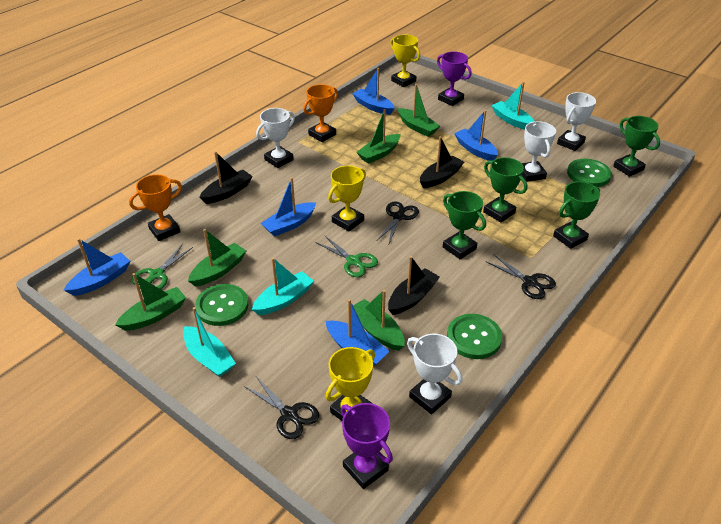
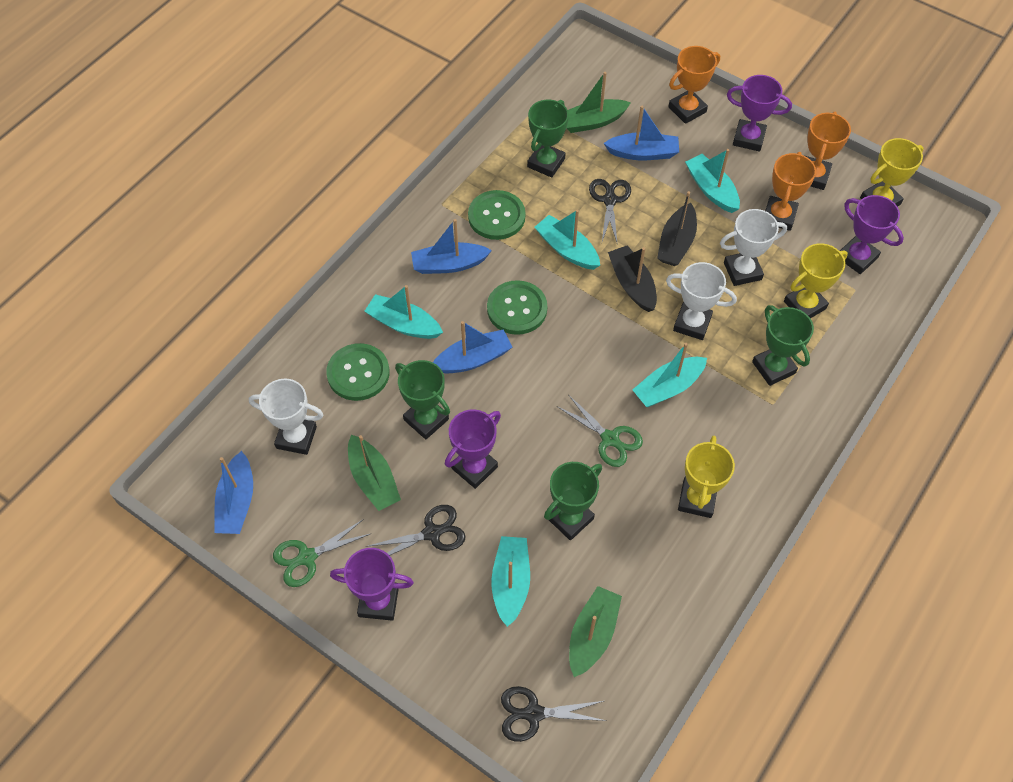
black boat: 3 -> 2
blue boat: 5 -> 4
green boat: 5 -> 3
orange trophy: 2 -> 3
purple trophy: 2 -> 4
turquoise boat: 3 -> 5
white trophy: 4 -> 3

